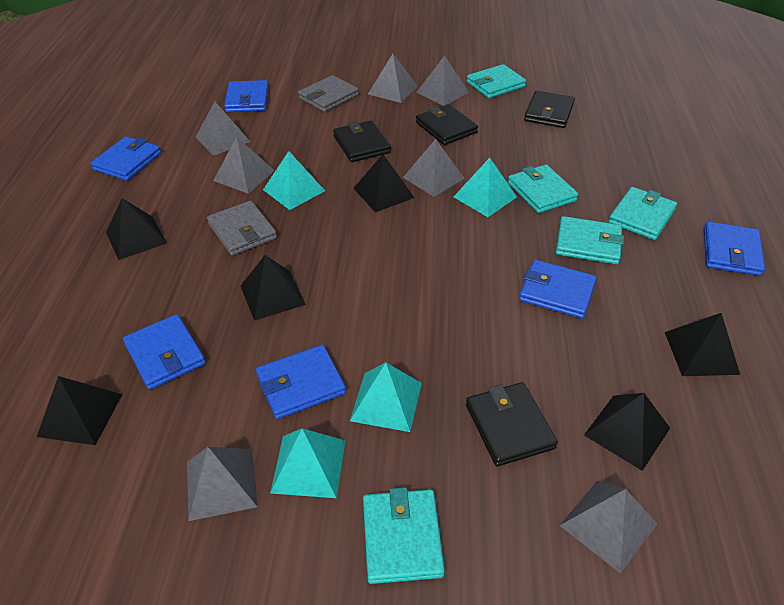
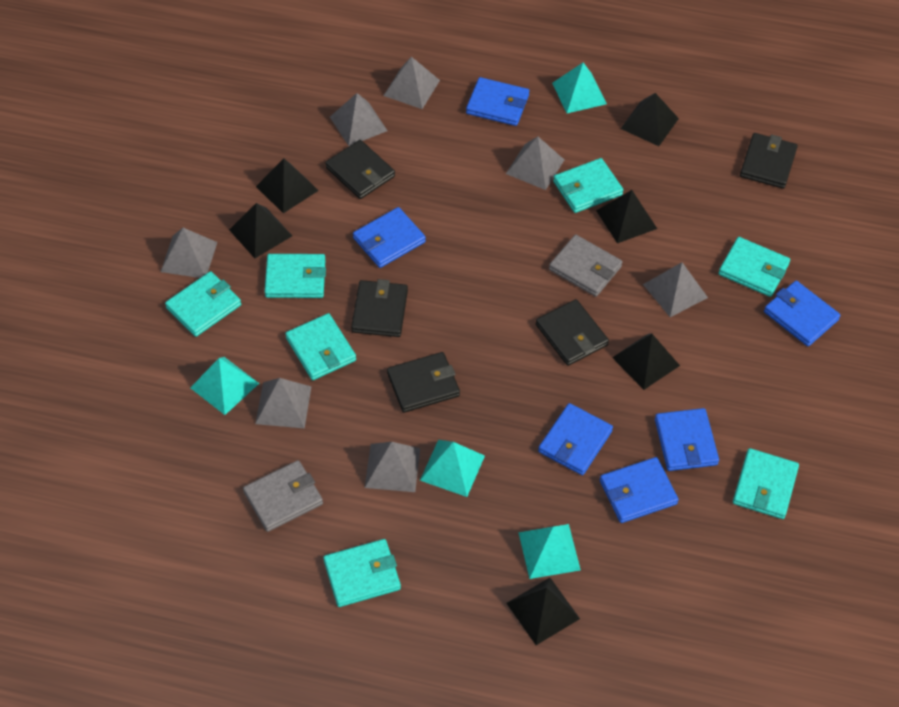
black wallet: 4 -> 5
turquoise wallet: 5 -> 7

